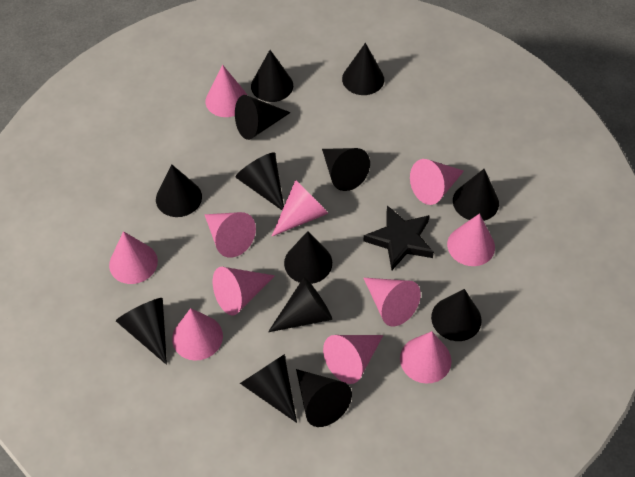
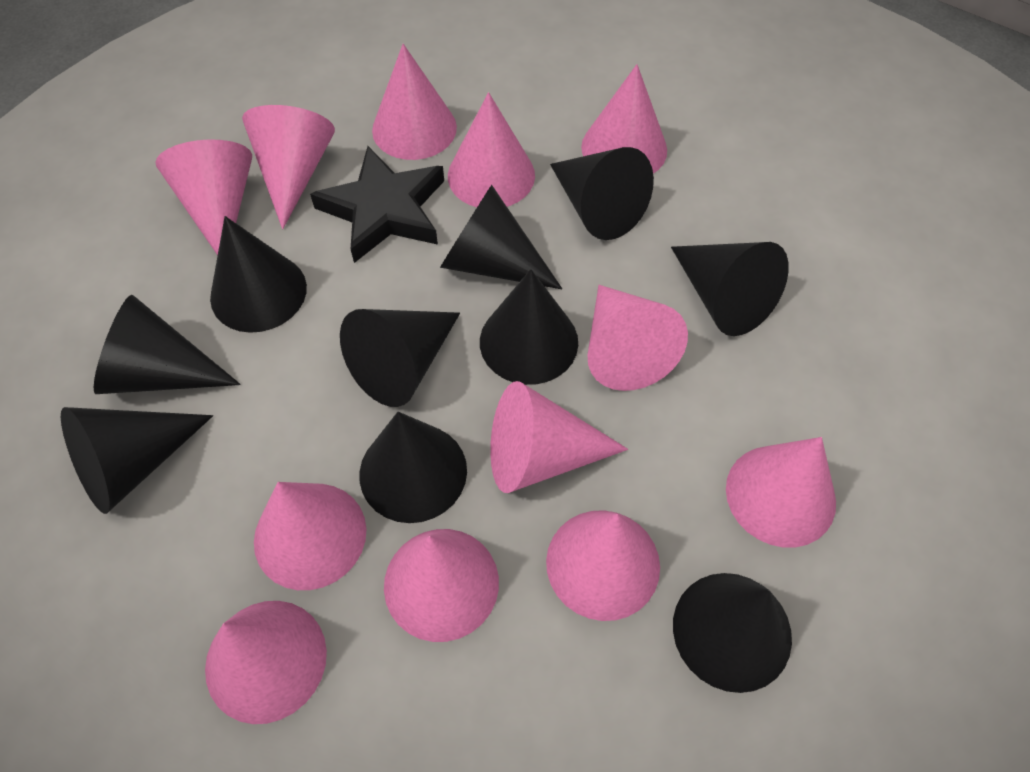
black cone: 13 -> 10
pink cone: 11 -> 12

